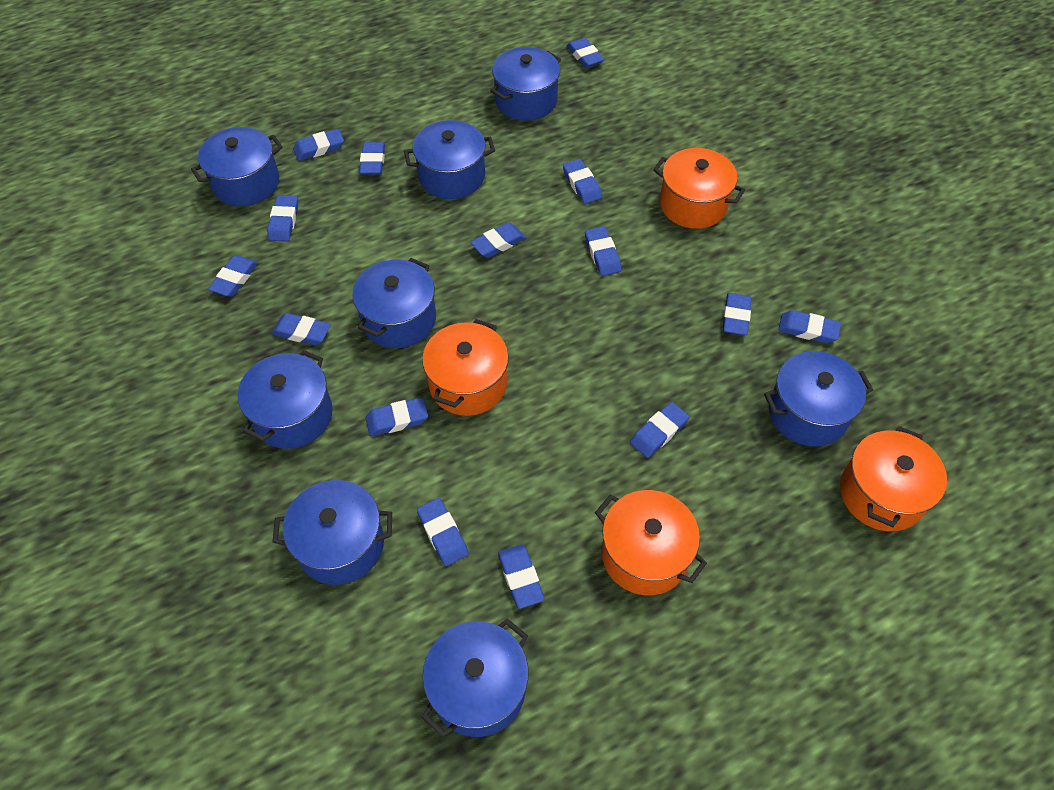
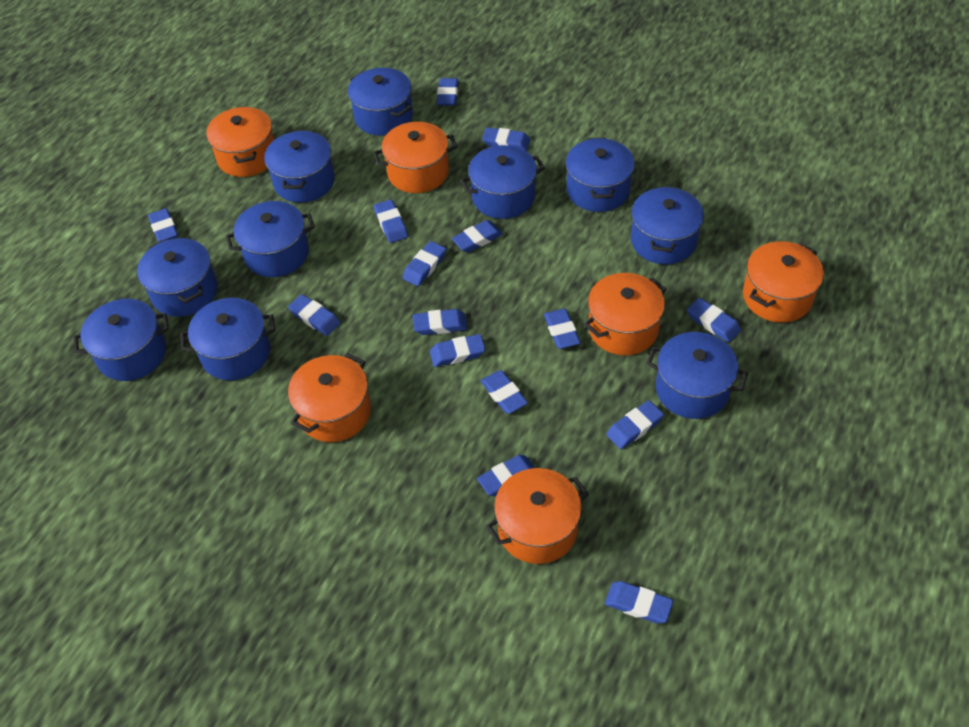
blue pot: 8 -> 10
orange pot: 4 -> 6

